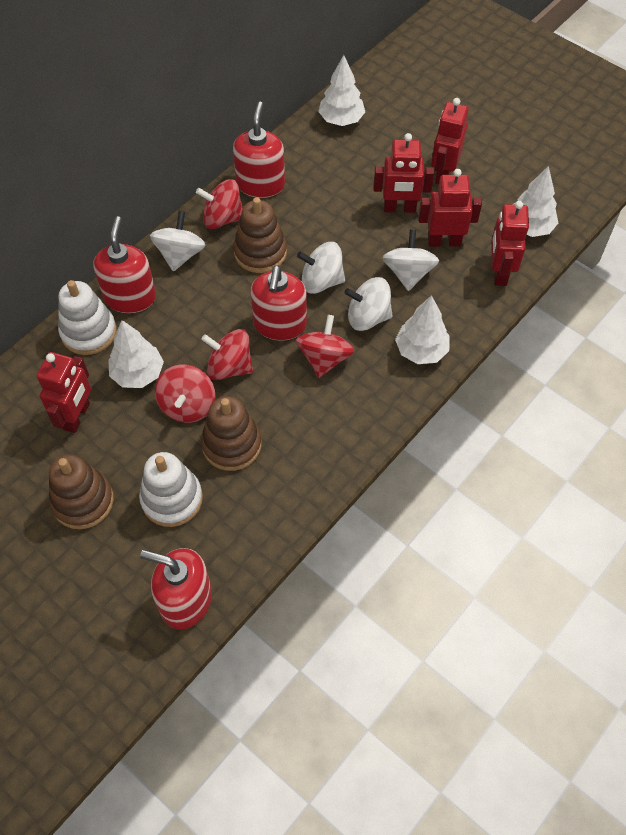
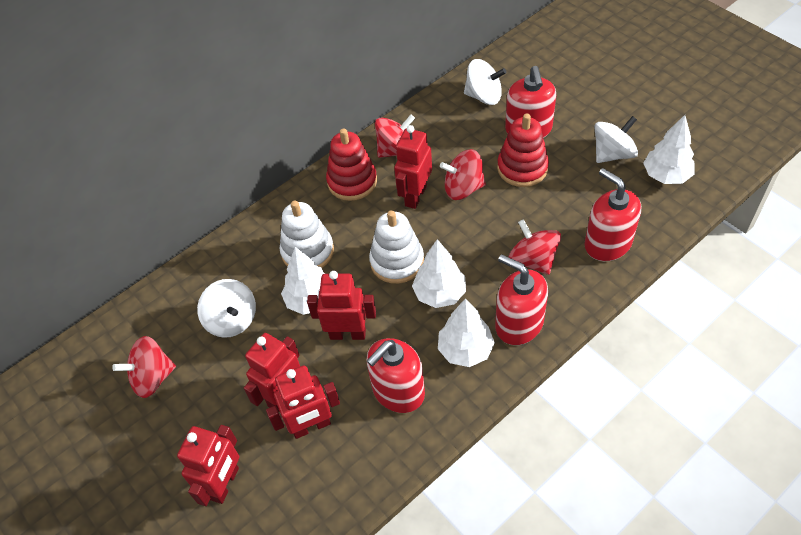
brown stacking toy: 3 -> 0
red stacking toy: 0 -> 2
white spinning top: 4 -> 3

